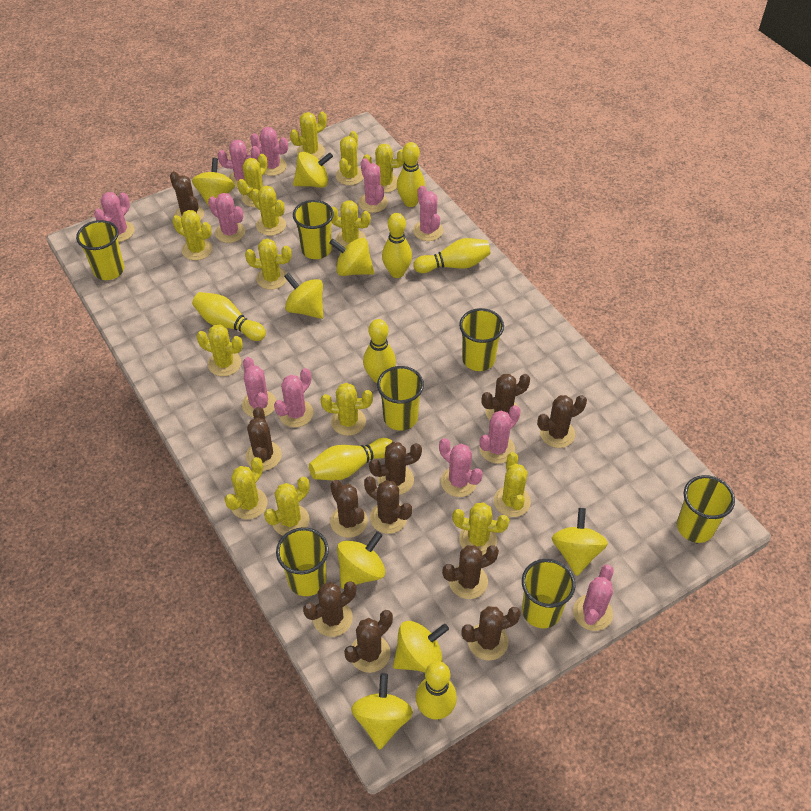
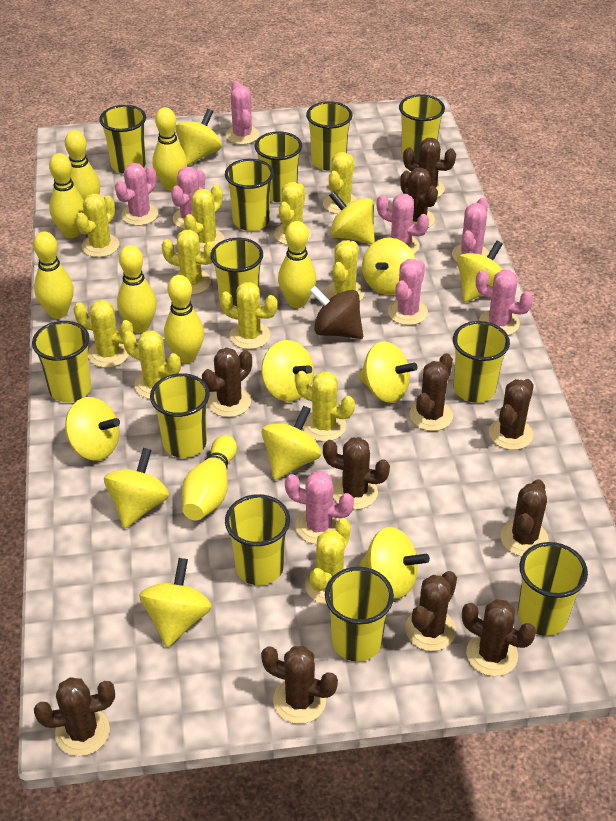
brown spinning top: 0 -> 1
pink cactus: 11 -> 8
yellow bowling pin: 7 -> 8
yellow cactus: 14 -> 11
yellow cup: 7 -> 12
yellow spinning top: 8 -> 11

